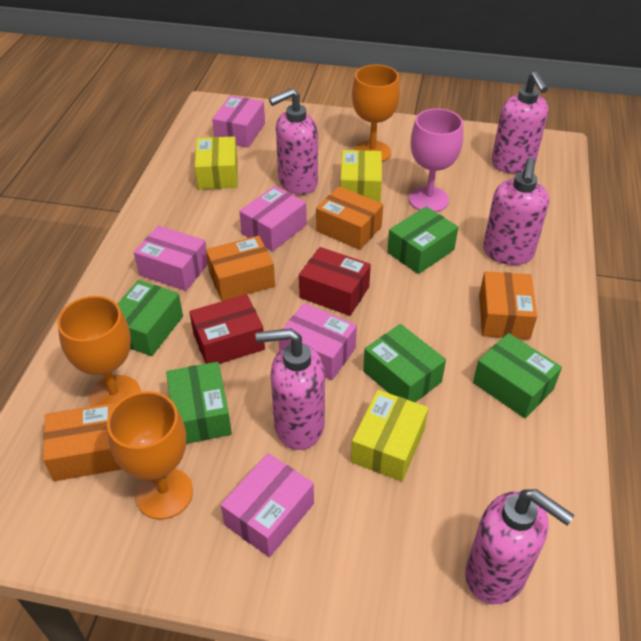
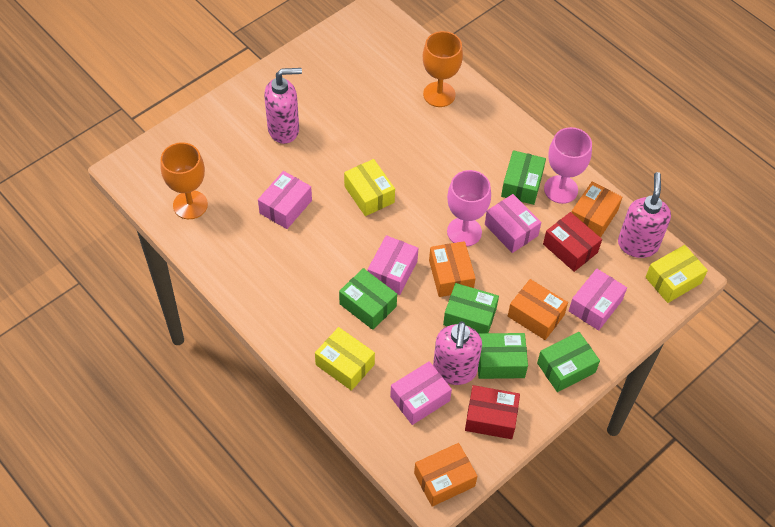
orange goblet: 3 -> 2
pink goblet: 1 -> 2
pink soap dispenser: 5 -> 3

